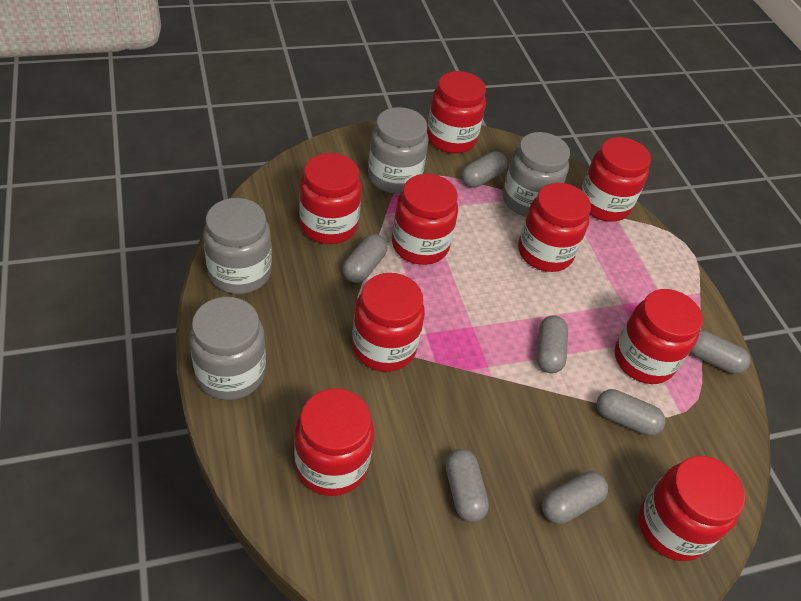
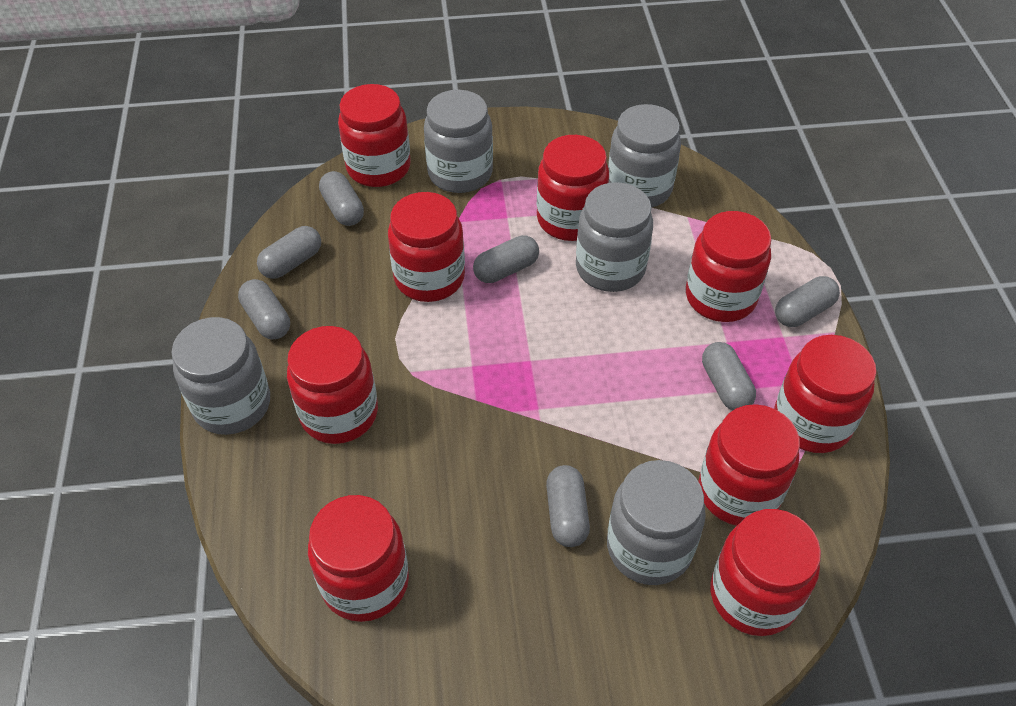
grey jar: 4 -> 5

